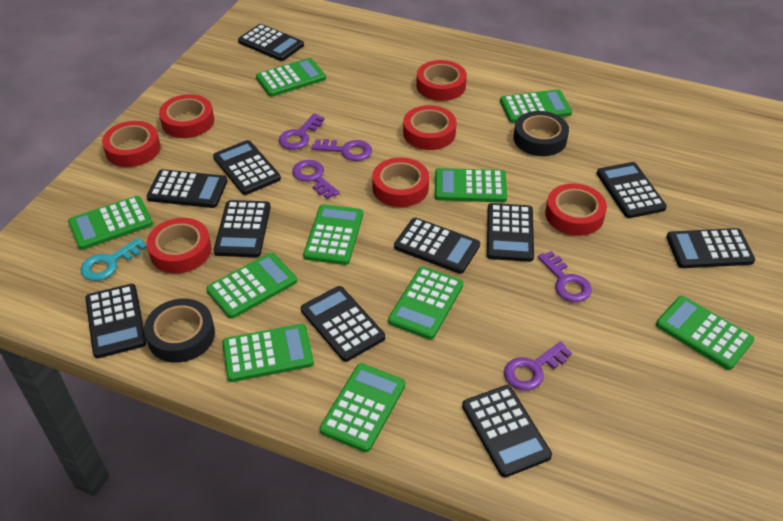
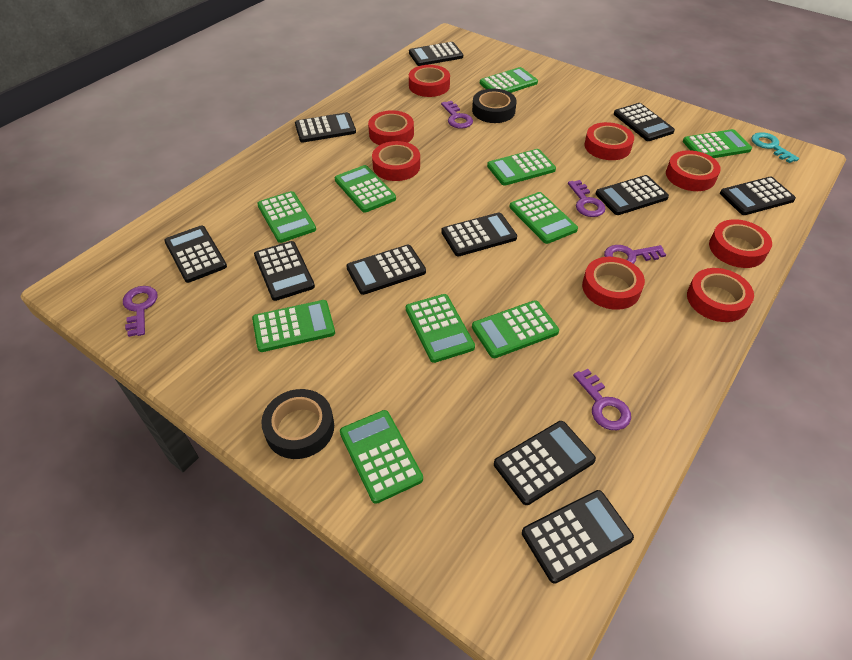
red tape: 7 -> 8

